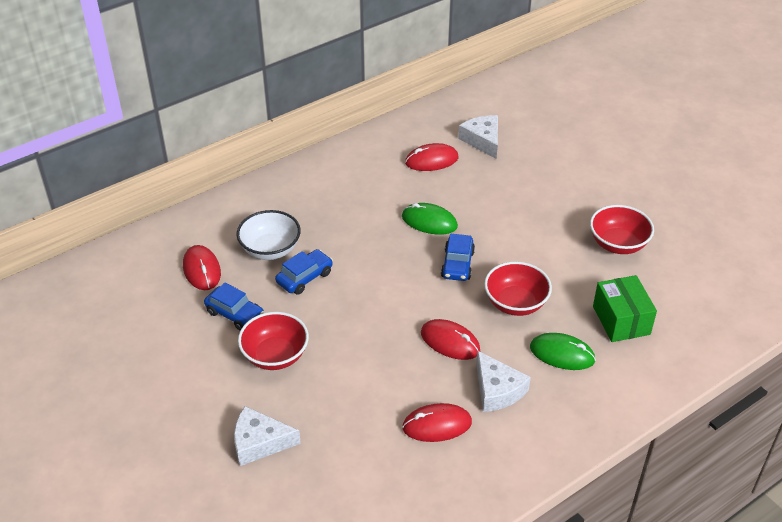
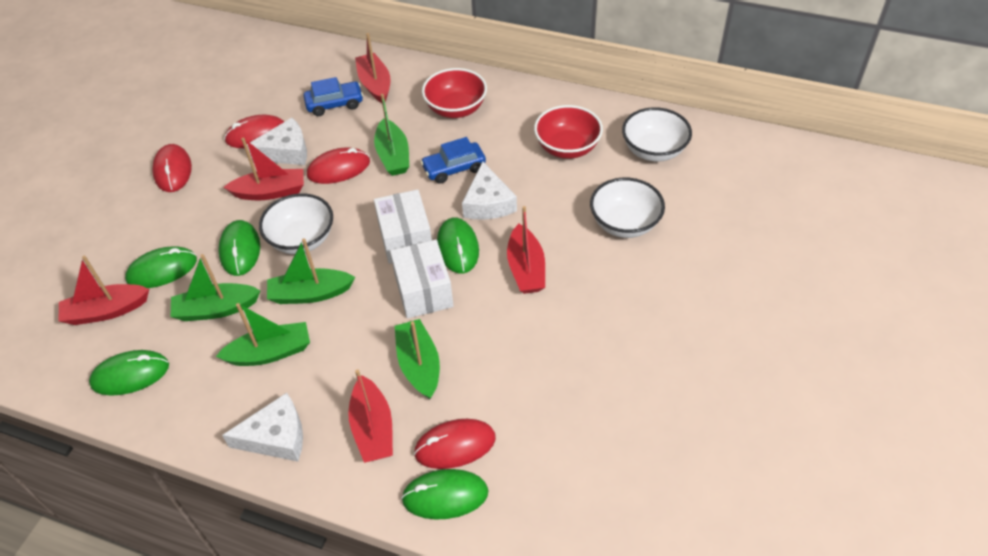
blue car: 3 -> 2
green boat: 0 -> 5
green box: 1 -> 0
green mouse: 2 -> 5
red boat: 0 -> 5
red bowl: 3 -> 2
white bowl: 1 -> 3
white box: 0 -> 2

